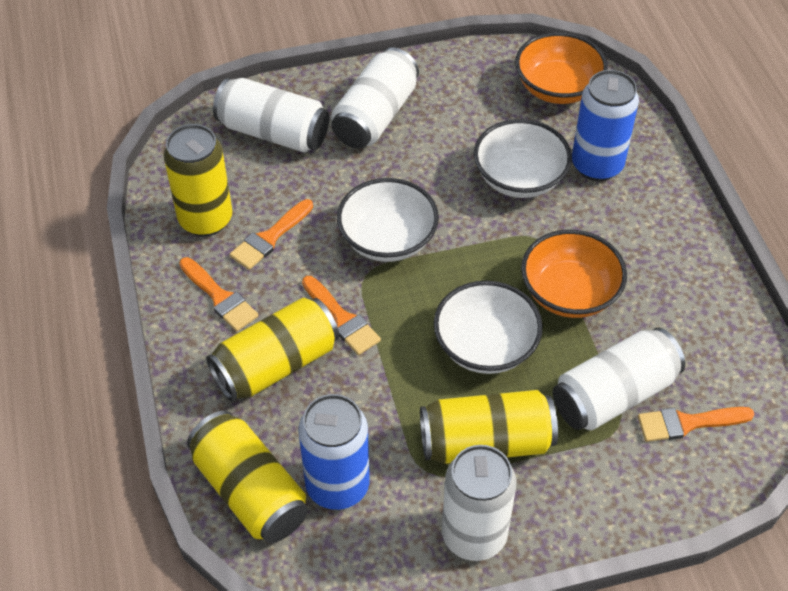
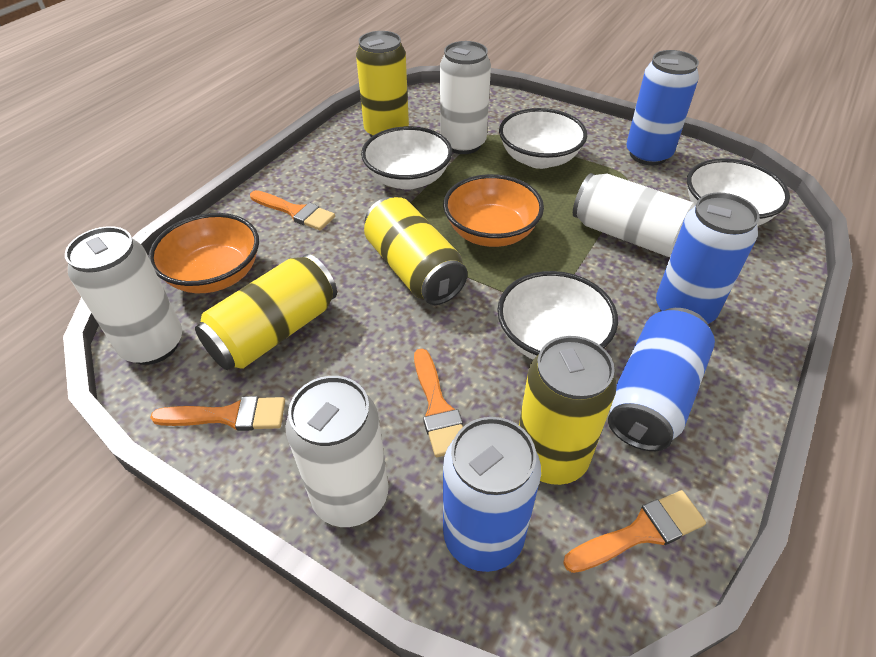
blue can: 2 -> 4
white bowl: 3 -> 4

